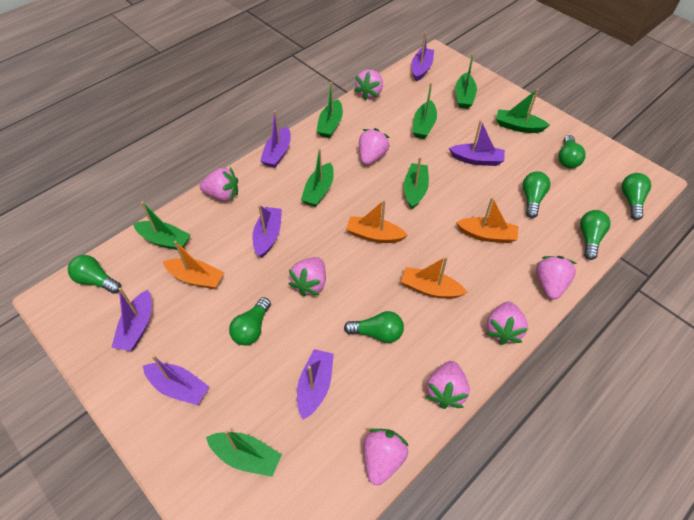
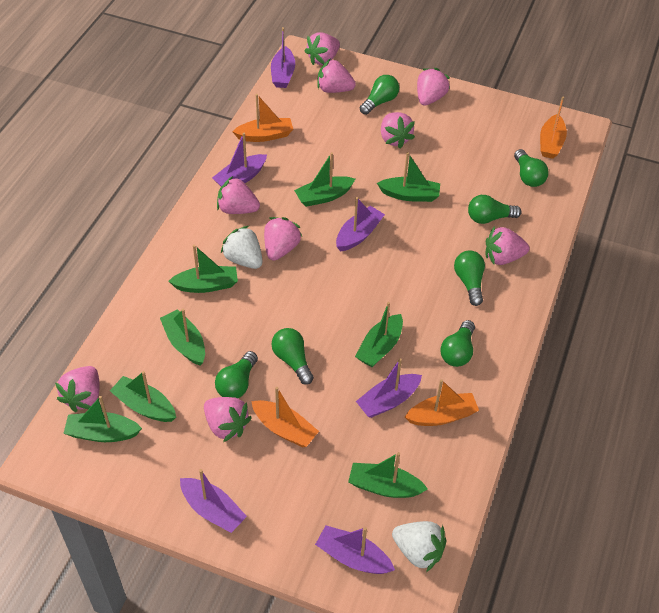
pink strawberry: 8 -> 9
purple boat: 7 -> 6
white strawberry: 0 -> 2

